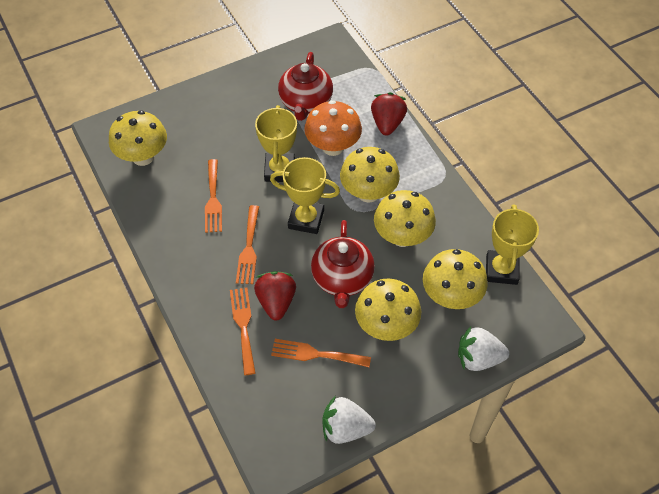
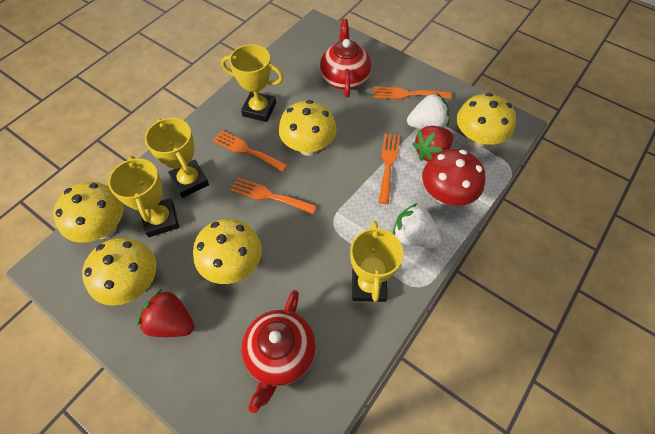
orange mushroom: 1 -> 0
red mushroom: 0 -> 1
yellow trophy: 3 -> 4

